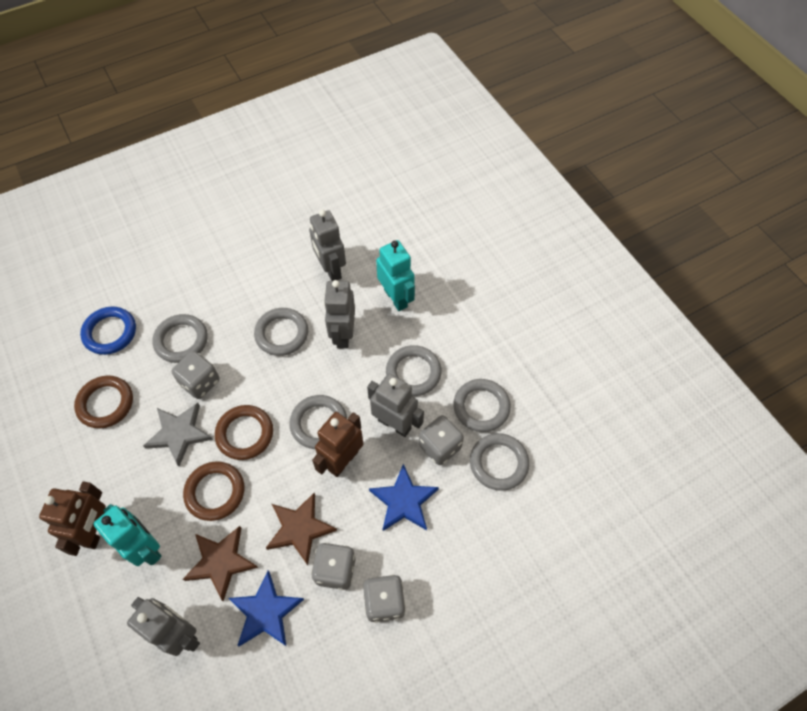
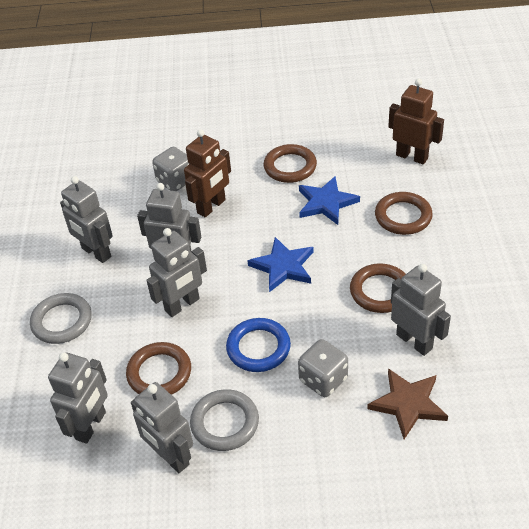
brown ring: 3 -> 4
brown star: 2 -> 1
grey dice: 4 -> 2
grey ring: 6 -> 2
grey robot: 4 -> 6
grey star: 1 -> 0
turquoise robot: 2 -> 0

